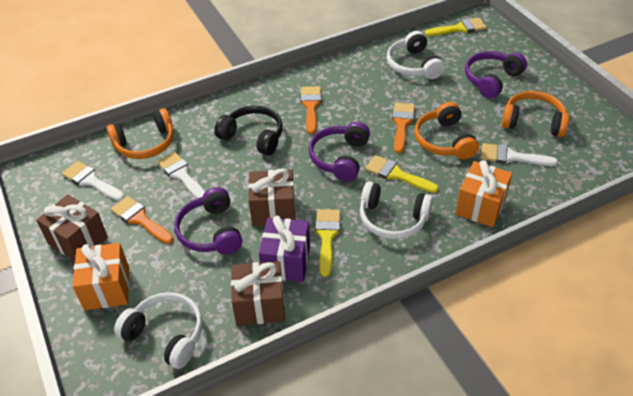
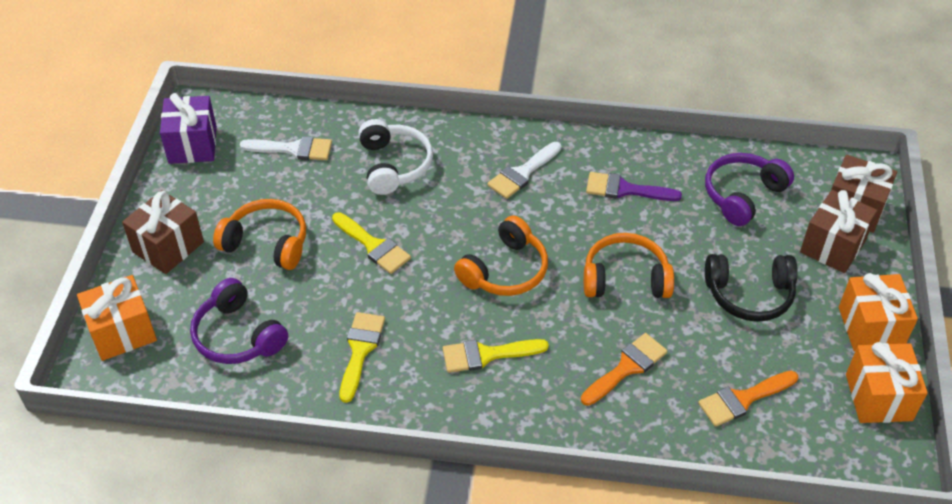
orange brush: 3 -> 2
orange gift: 2 -> 3
purple brush: 0 -> 1
purple headphones: 3 -> 2
white brush: 3 -> 2
white headphones: 3 -> 1

